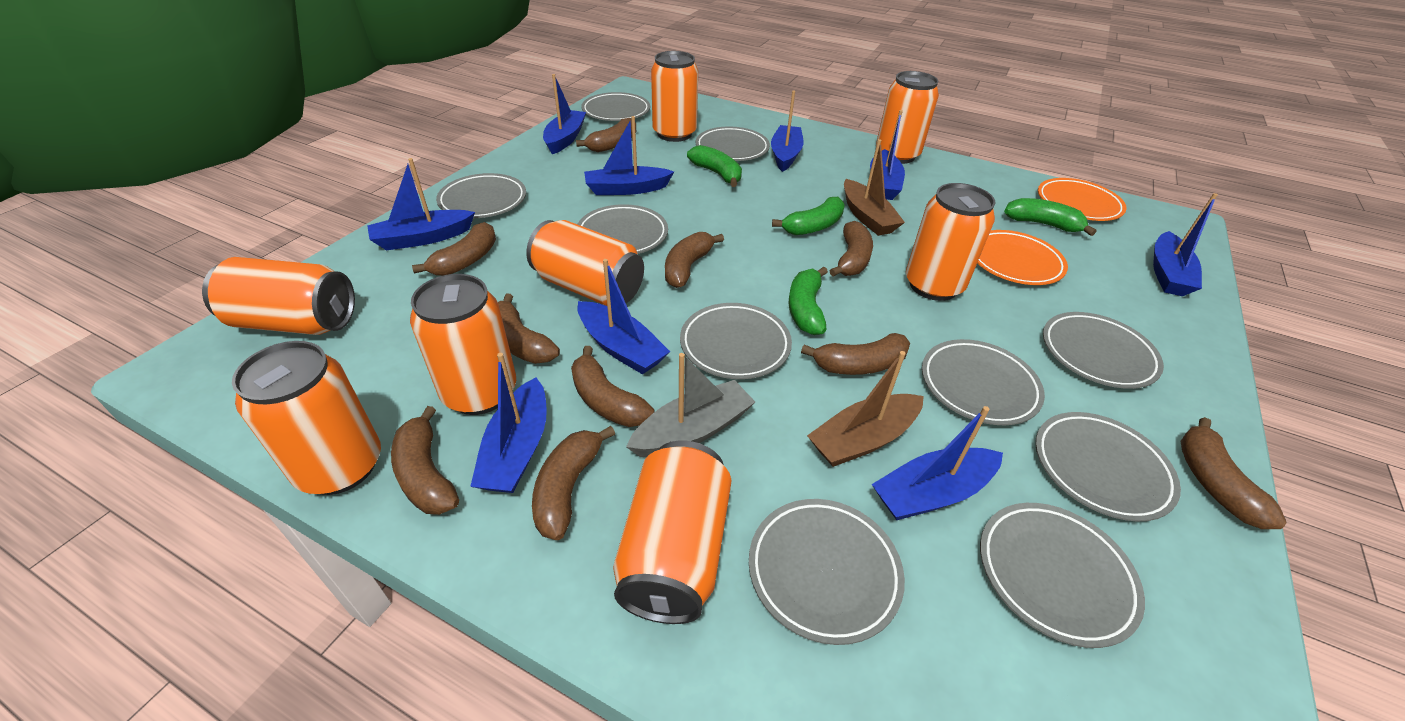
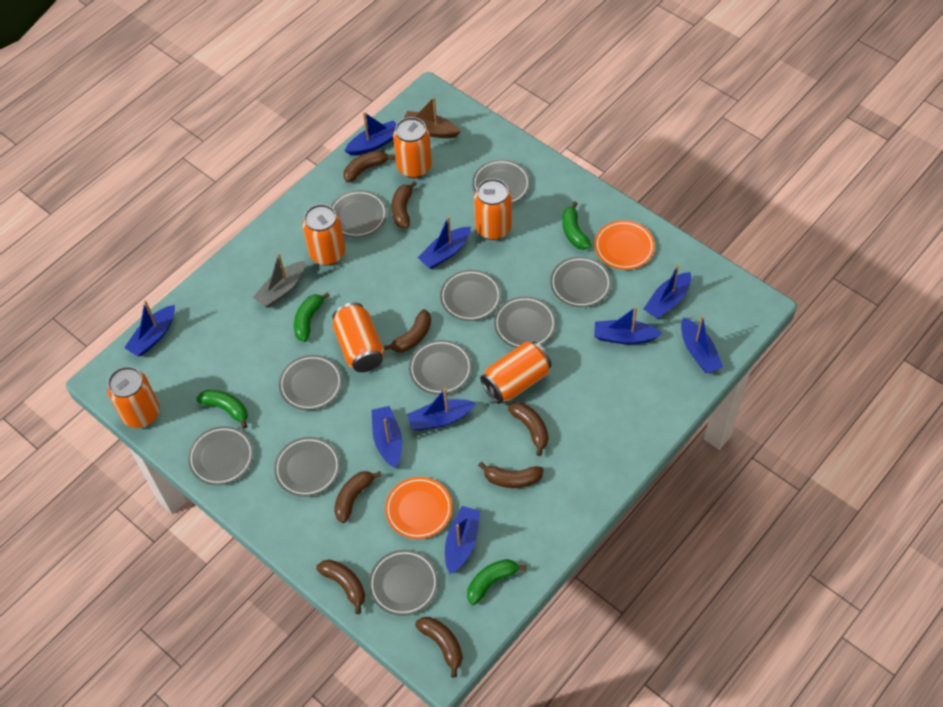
brown banana: 10 -> 8
brown boat: 2 -> 1
orange can: 8 -> 6

